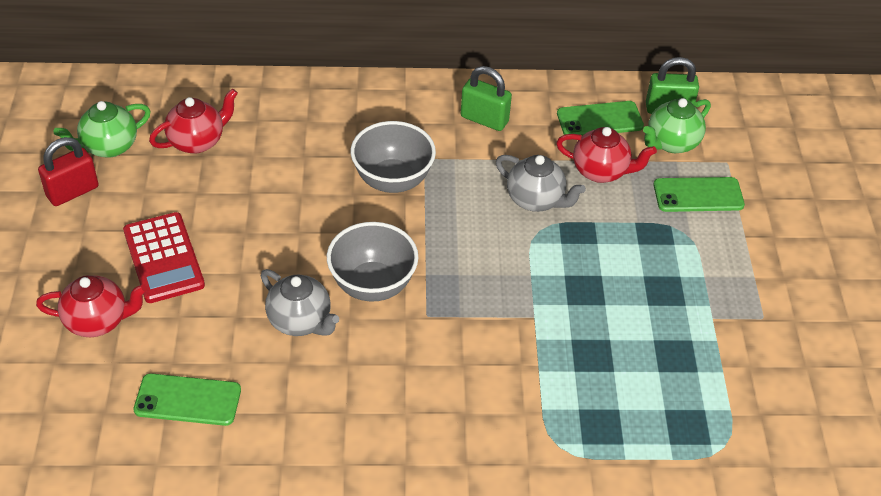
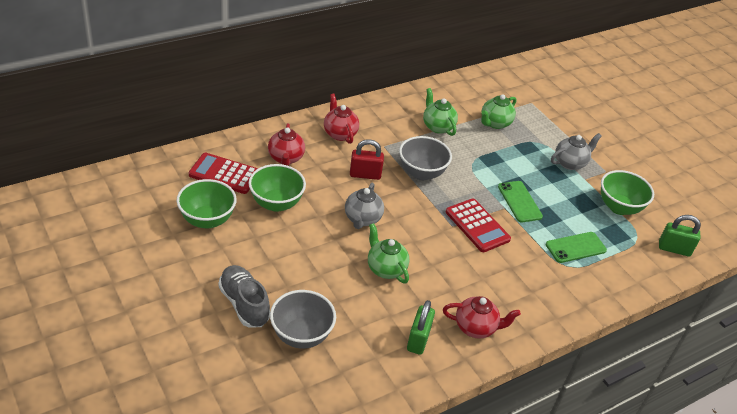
green bowl: 0 -> 3
green phone: 3 -> 2
green teapot: 2 -> 3
grey shoe: 0 -> 1
red calculator: 1 -> 2

